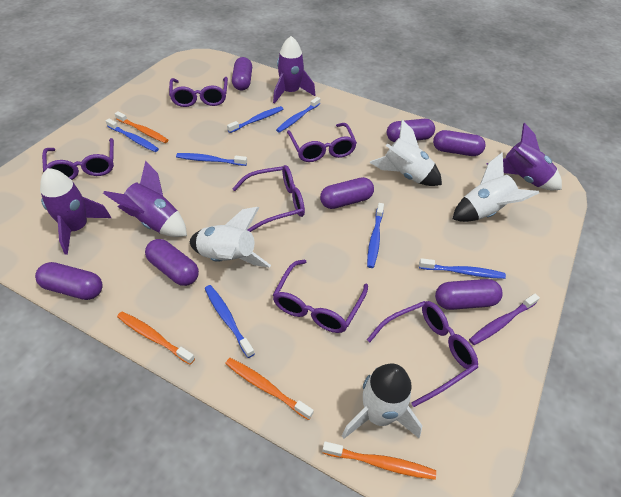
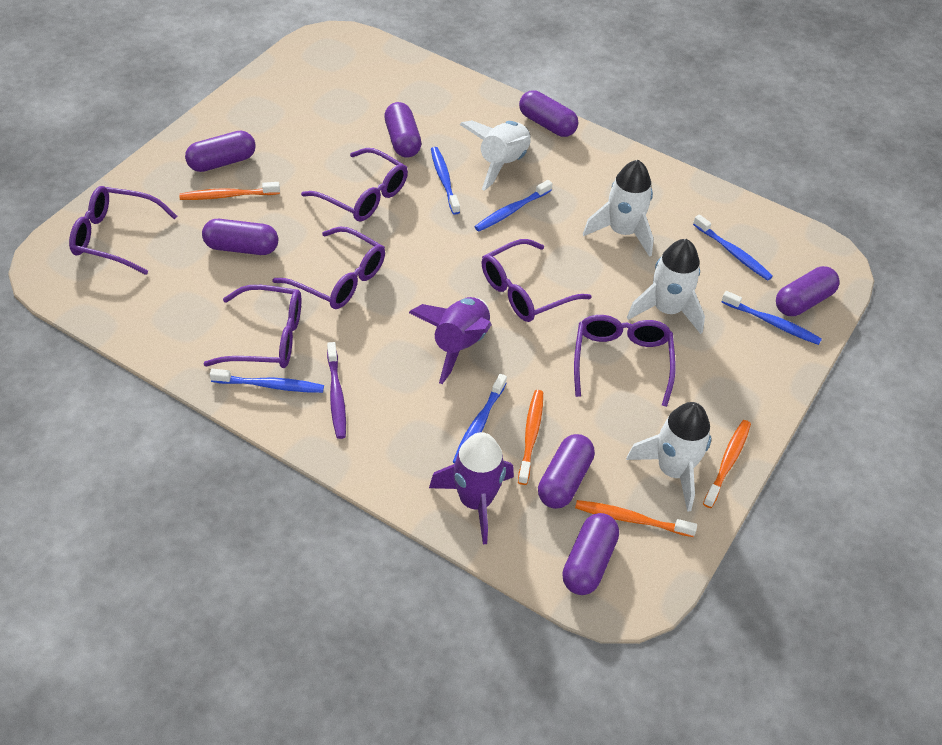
blue toothbrush: 7 -> 6
purple rocket: 4 -> 2

